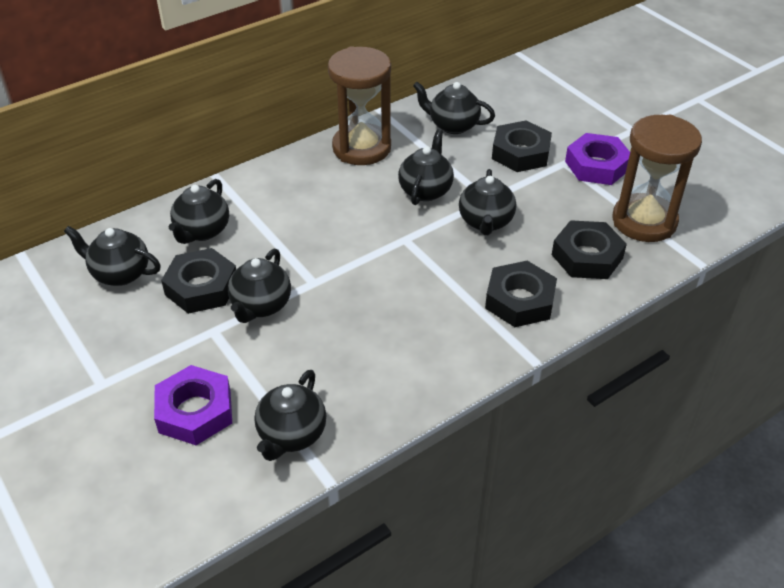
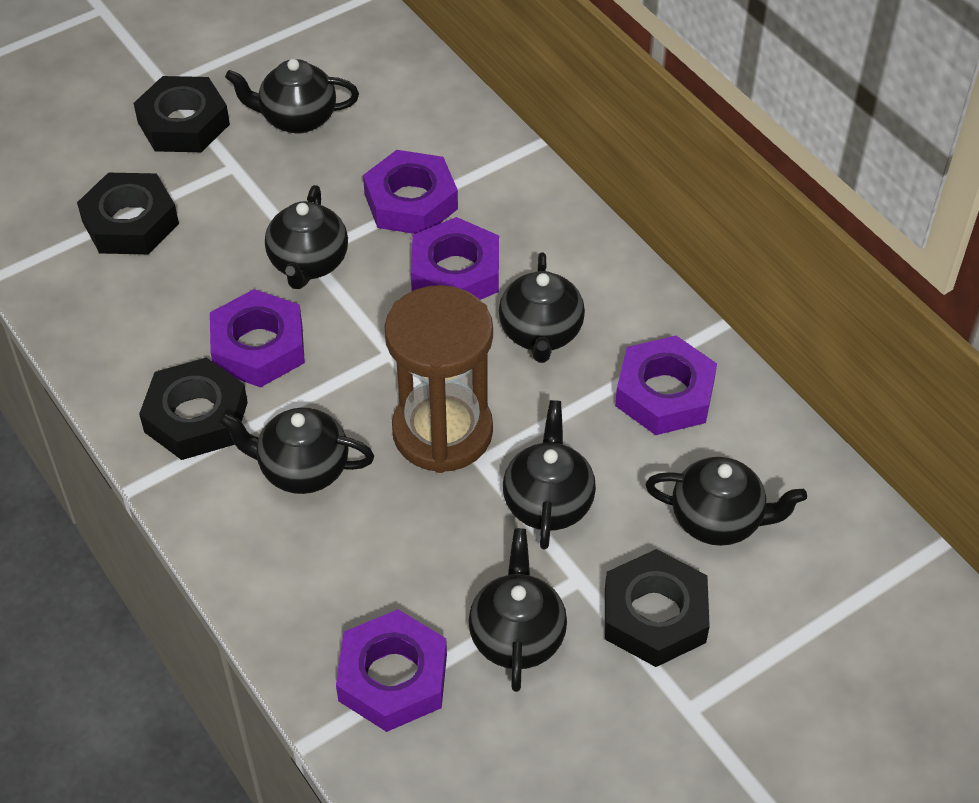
brown hourglass: 2 -> 1
purple nut: 2 -> 5

